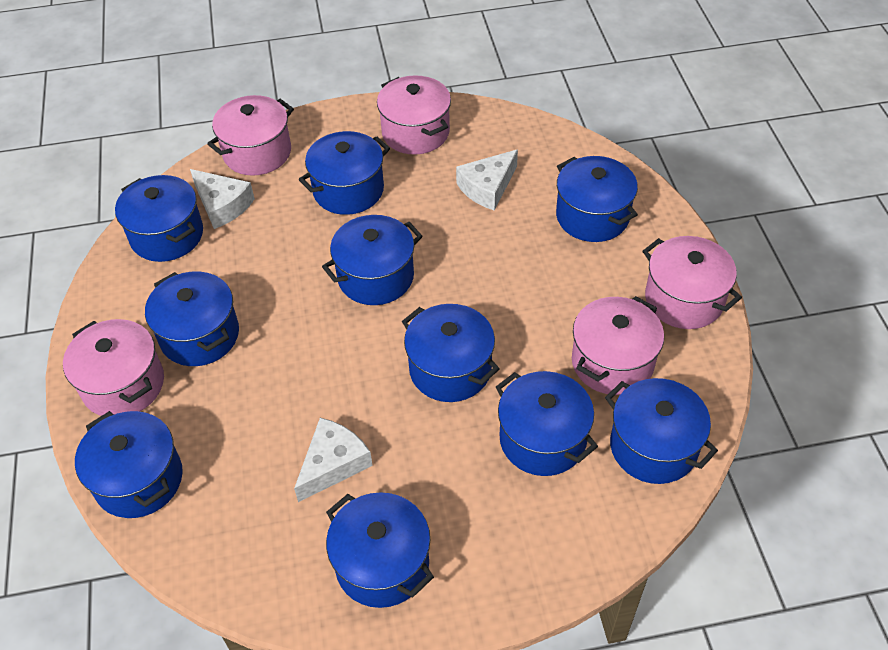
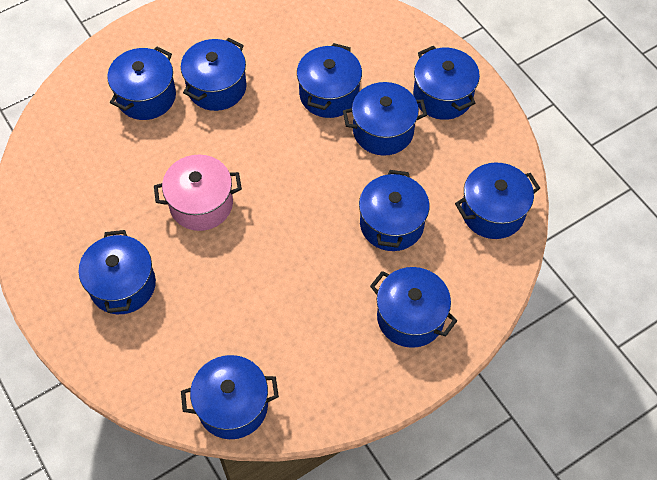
pink pot: 5 -> 1
white cheese: 3 -> 0

